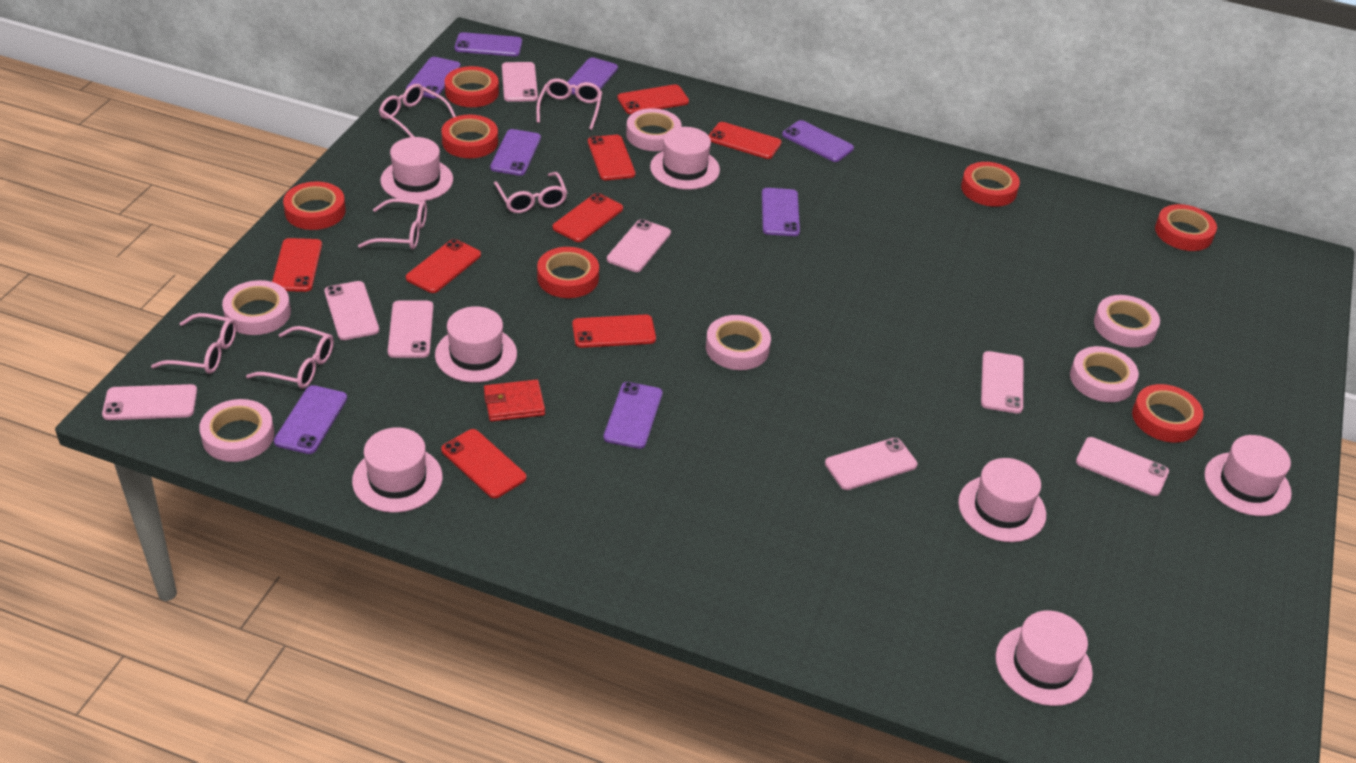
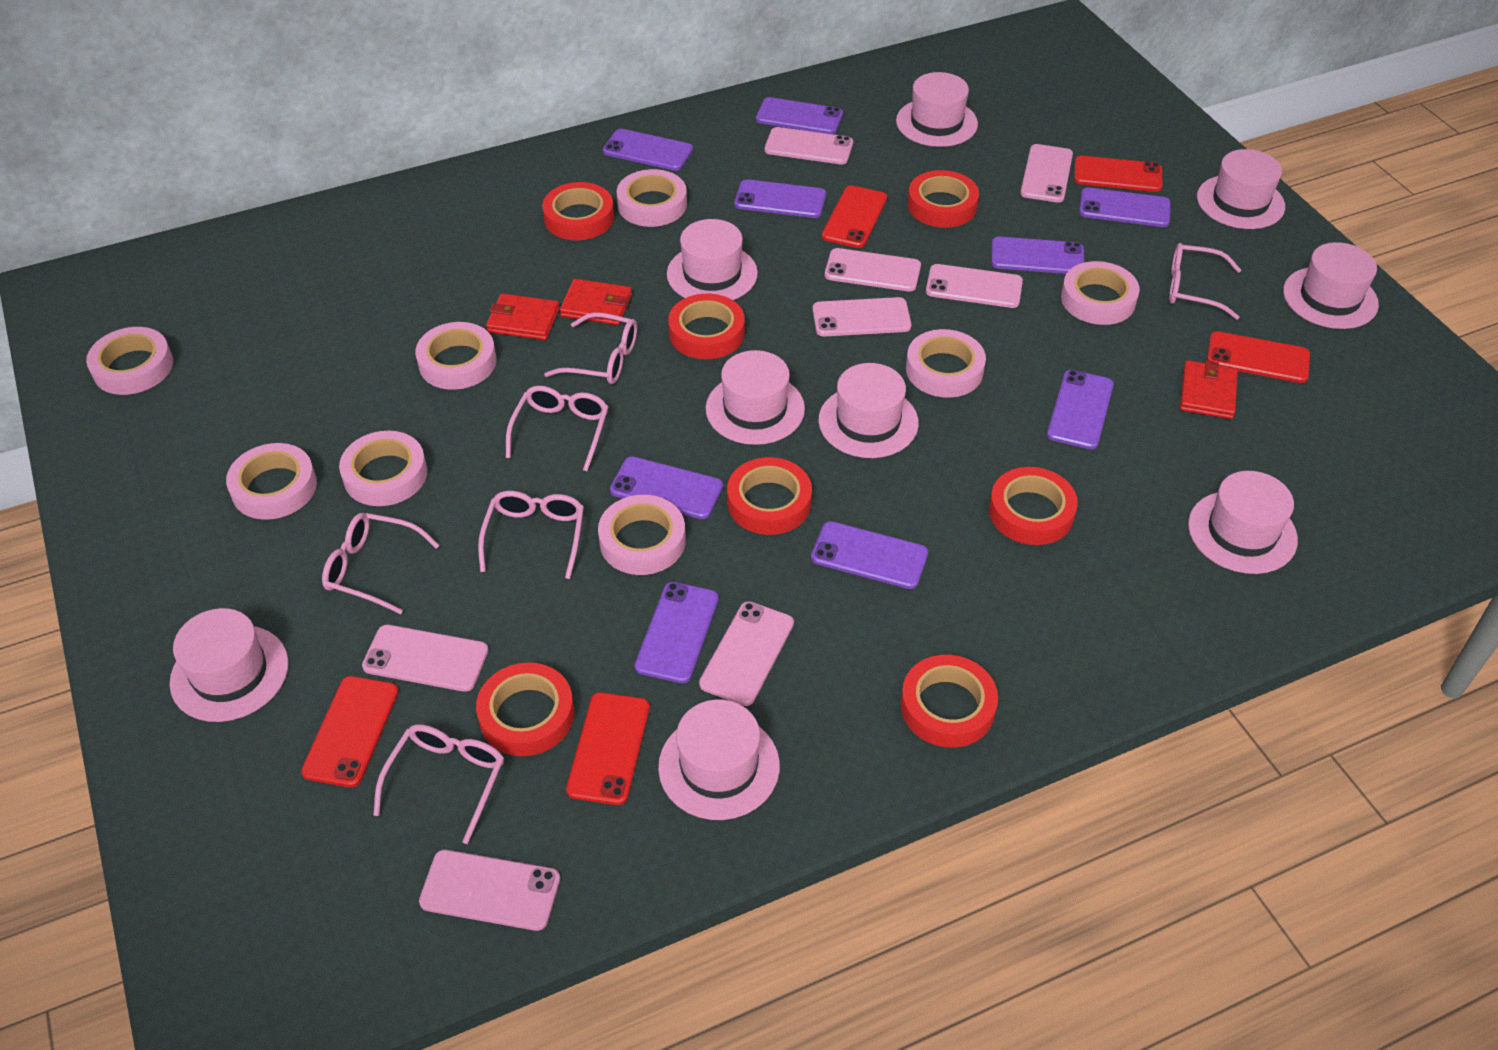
pink hat: 7 -> 9
pink tape: 6 -> 8
purple phone: 8 -> 9
red phone: 8 -> 5
red wallet: 1 -> 3

